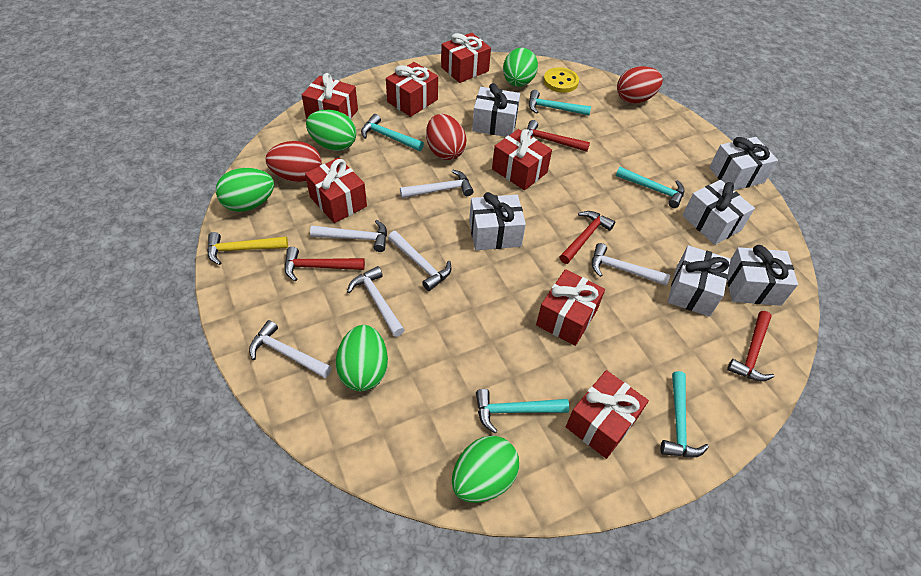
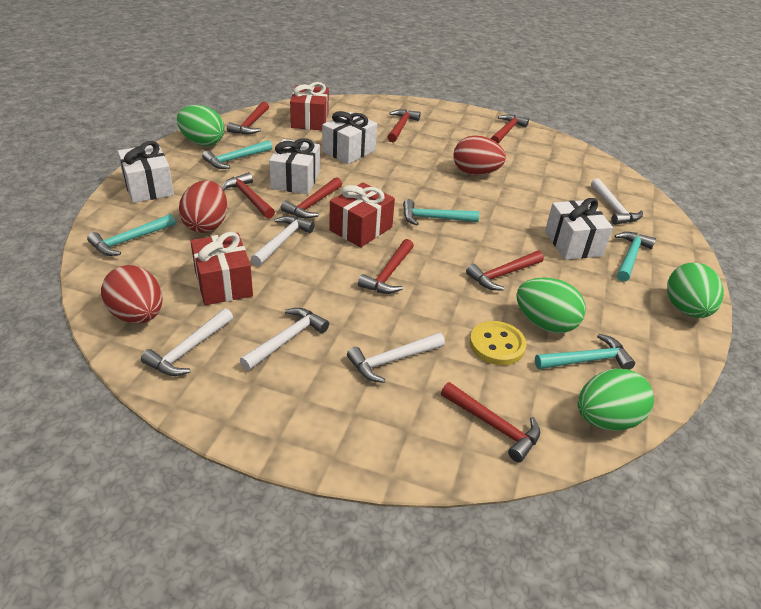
green egg: 5 -> 4
red gift: 7 -> 3
red hammer: 4 -> 8
white gift: 6 -> 4
white hammer: 6 -> 5
yellow hammer: 1 -> 0

